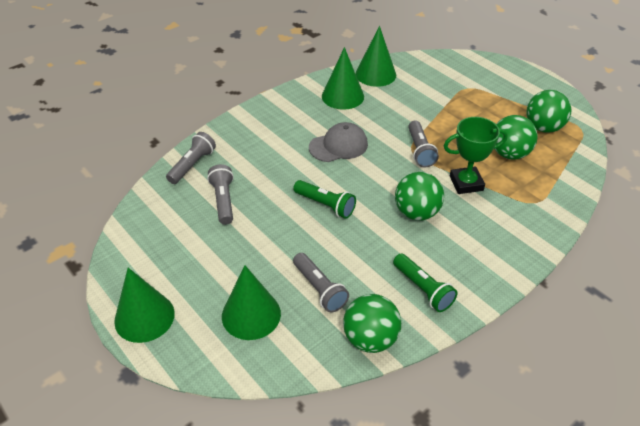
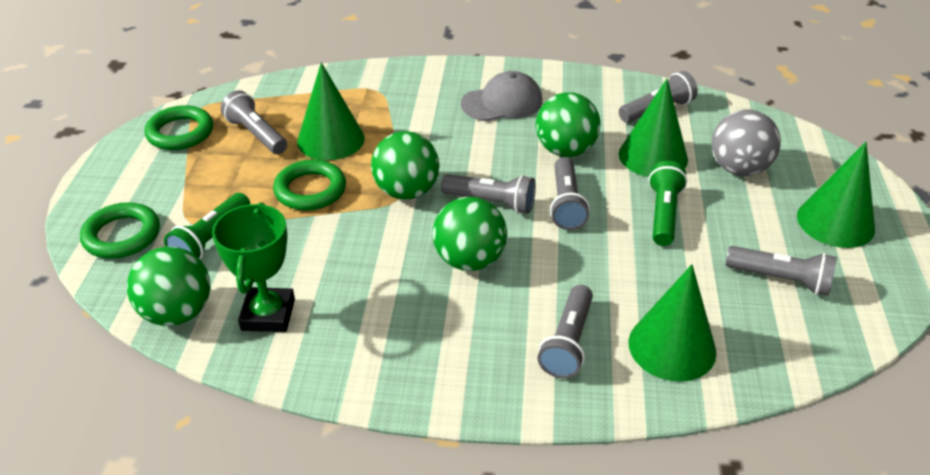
green ring: 0 -> 3
grey ball: 0 -> 1
grey flashlight: 4 -> 6

